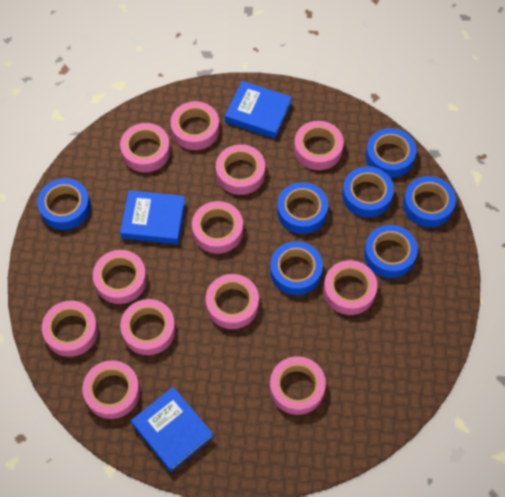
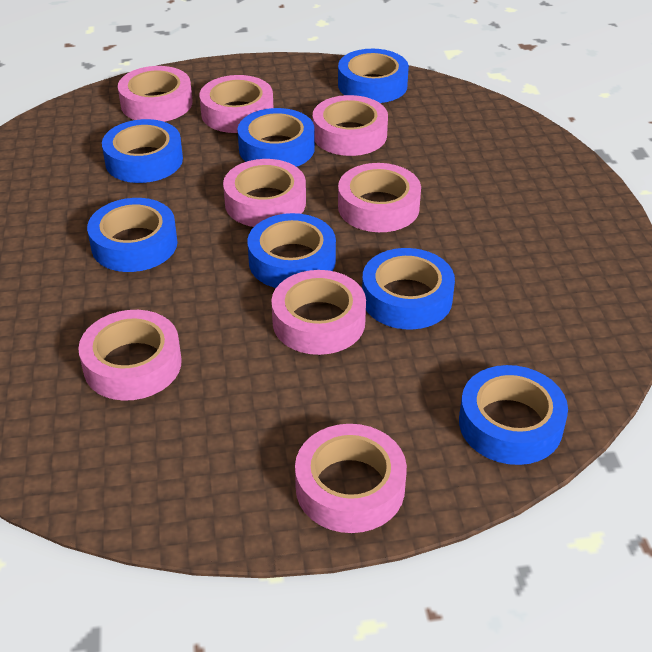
blue book: 3 -> 0
pink tape: 12 -> 8

